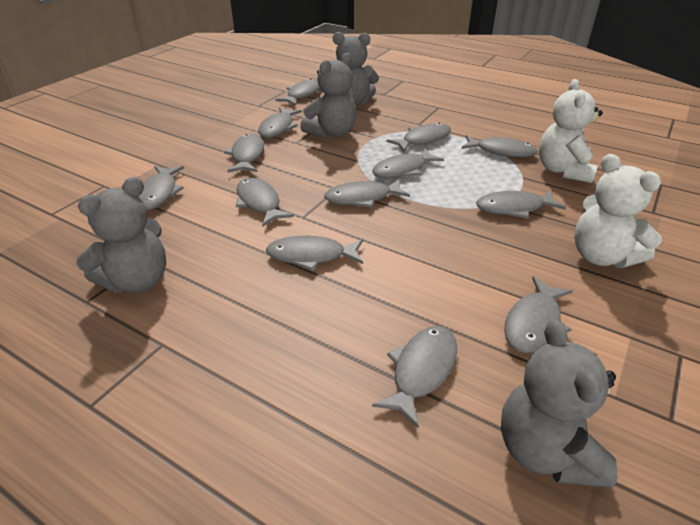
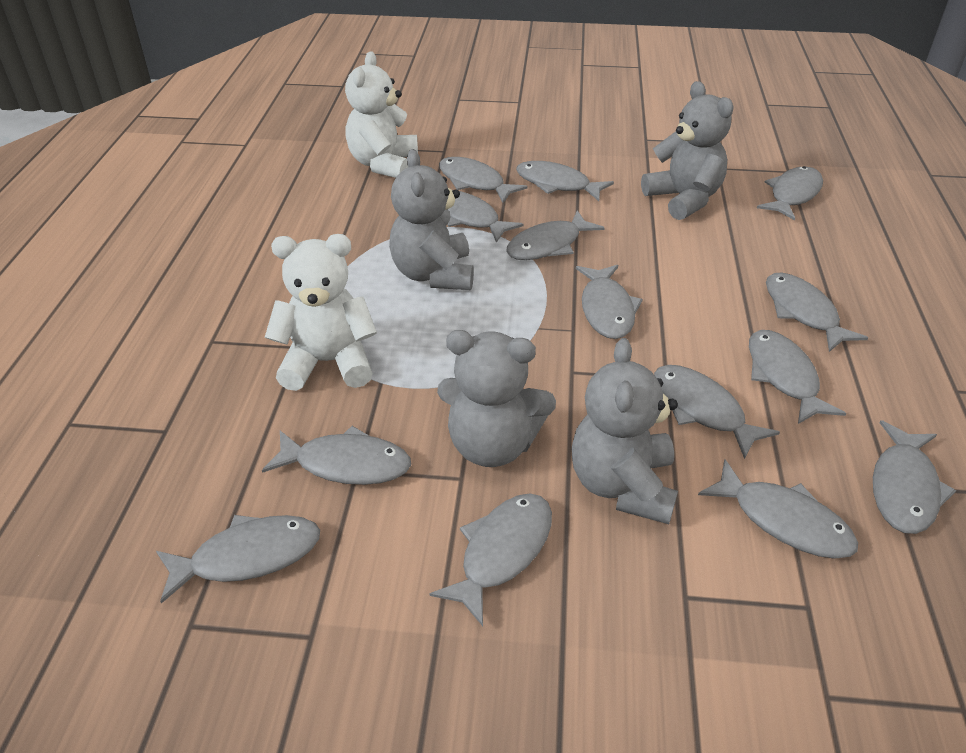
grey fish: 13 -> 14

